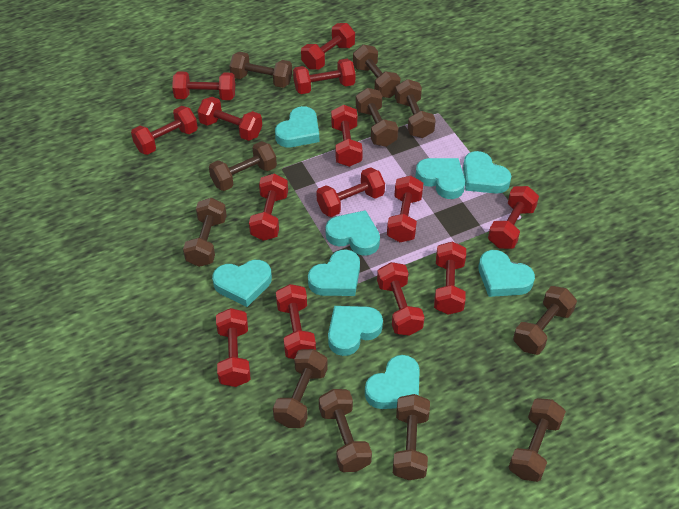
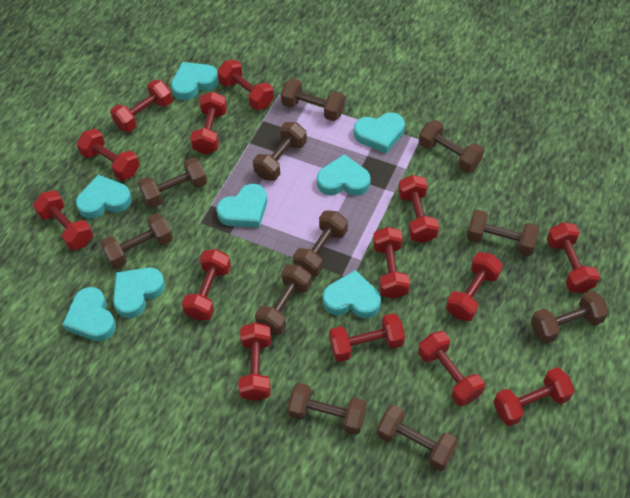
turquoise heart: 9 -> 8

